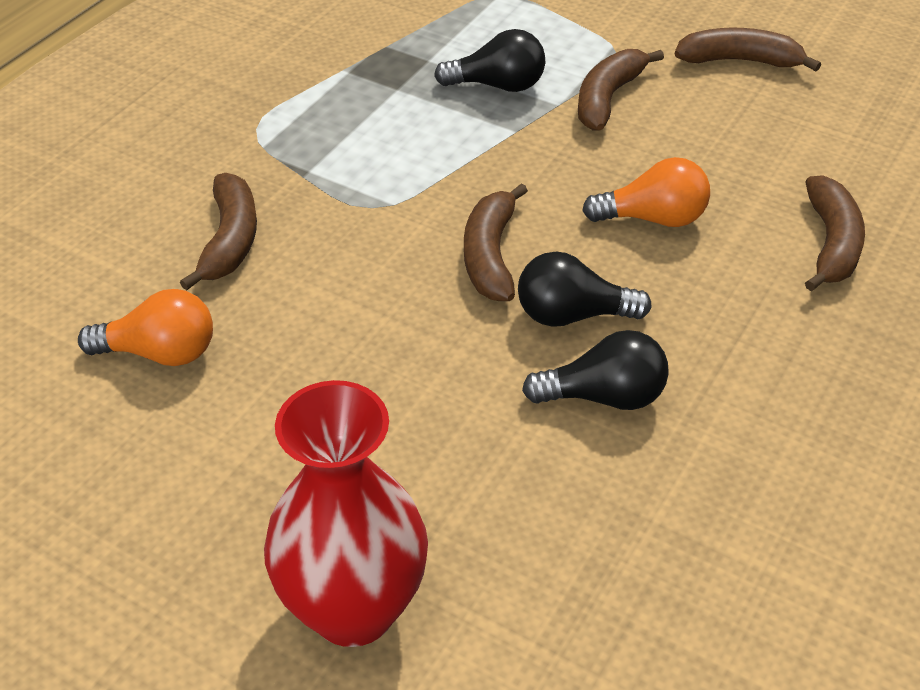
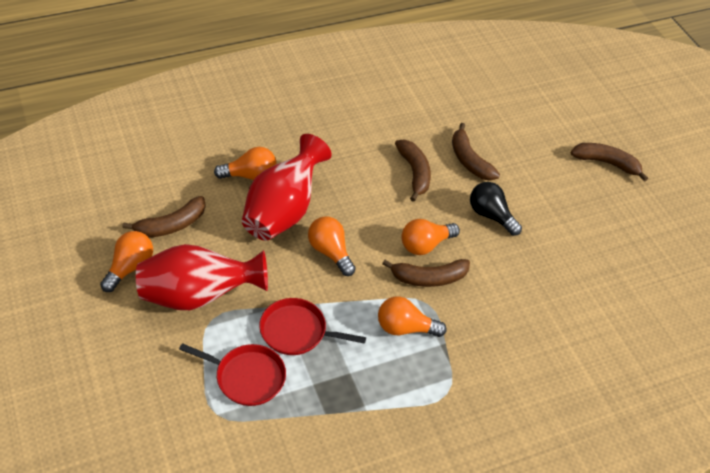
black light bulb: 3 -> 1
orange light bulb: 2 -> 5
red pan: 0 -> 2
red vase: 1 -> 2

